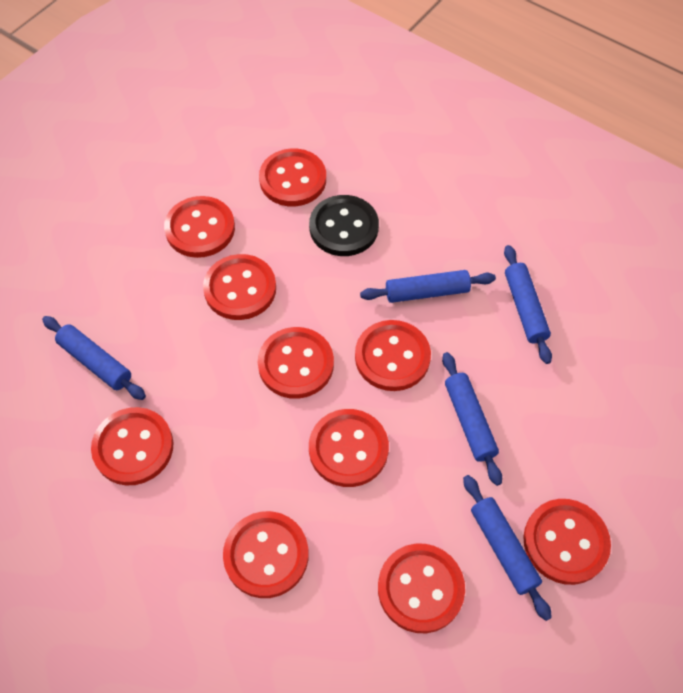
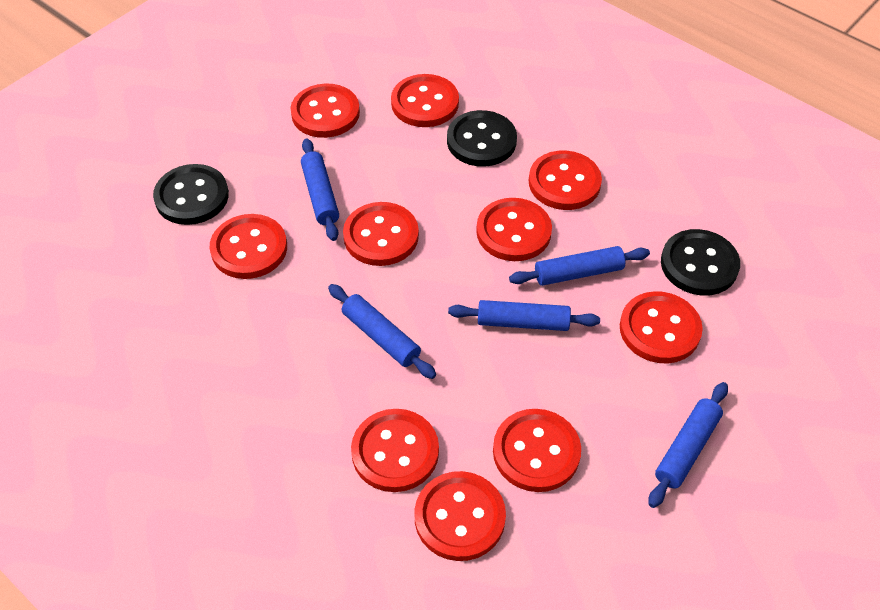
black button: 1 -> 3

